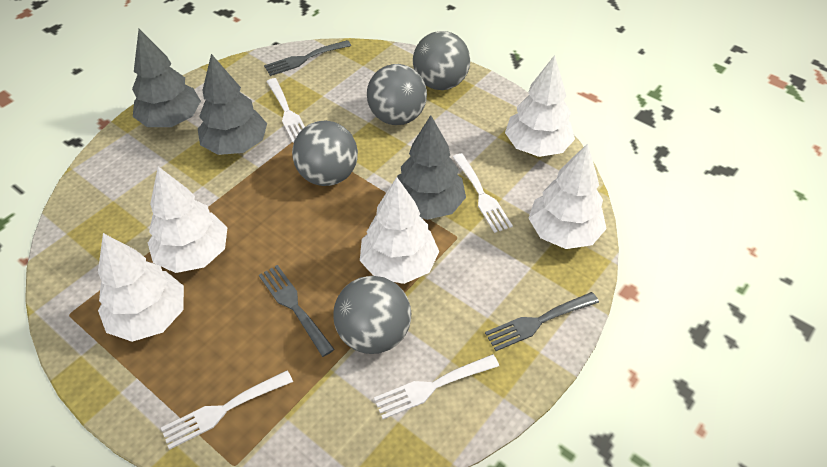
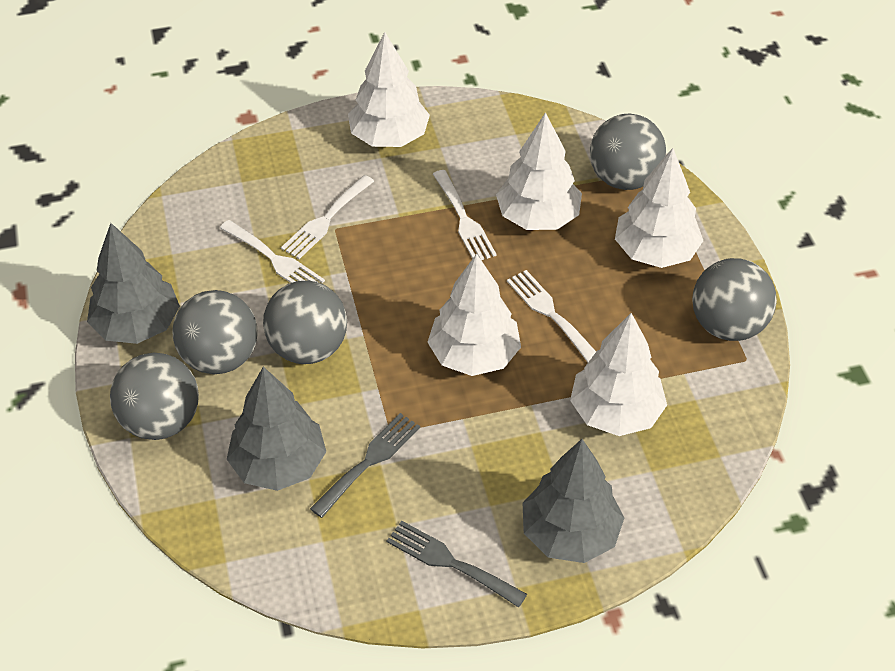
grey ball: 4 -> 5
grey fork: 3 -> 2

